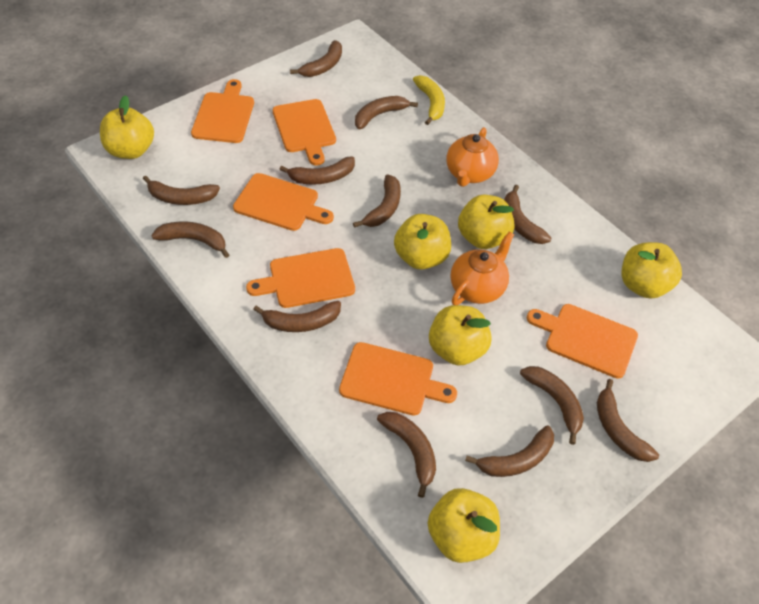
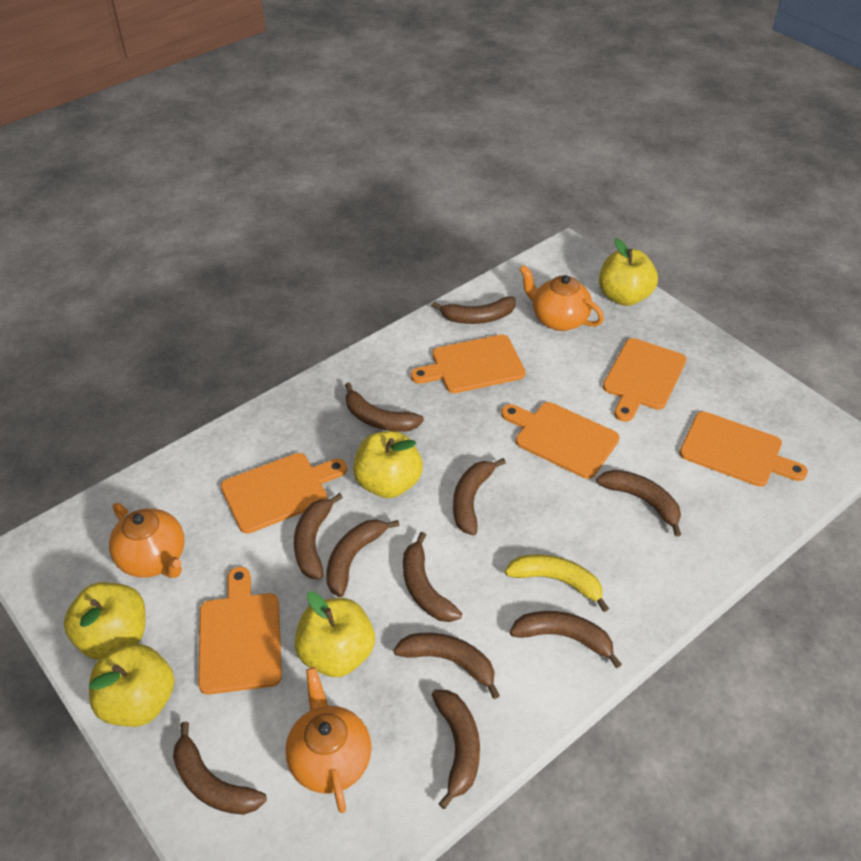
brown banana: 12 -> 11
orange teapot: 2 -> 3
yellow apple: 6 -> 5

